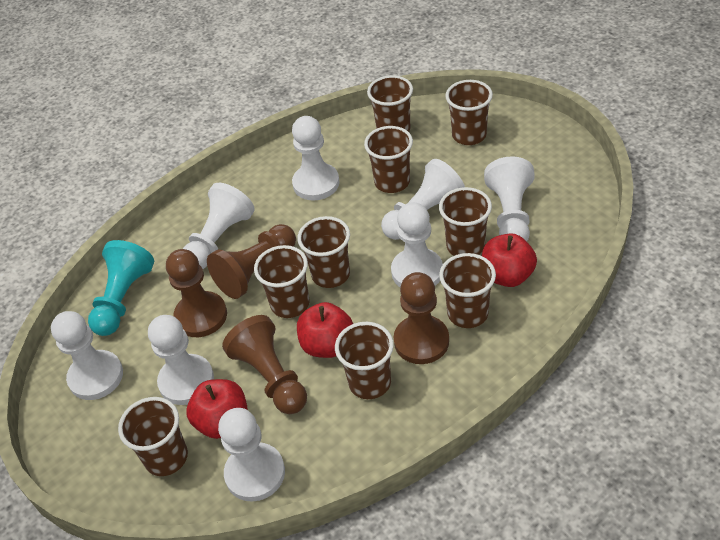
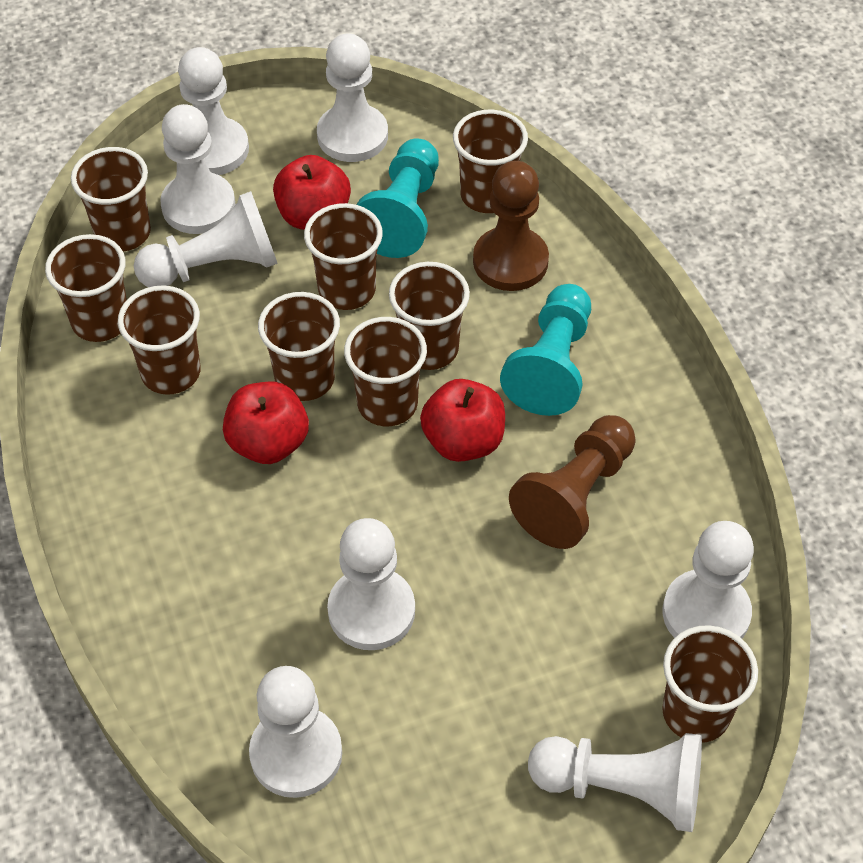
brown pawn: 4 -> 2
turquoise pawn: 1 -> 2

